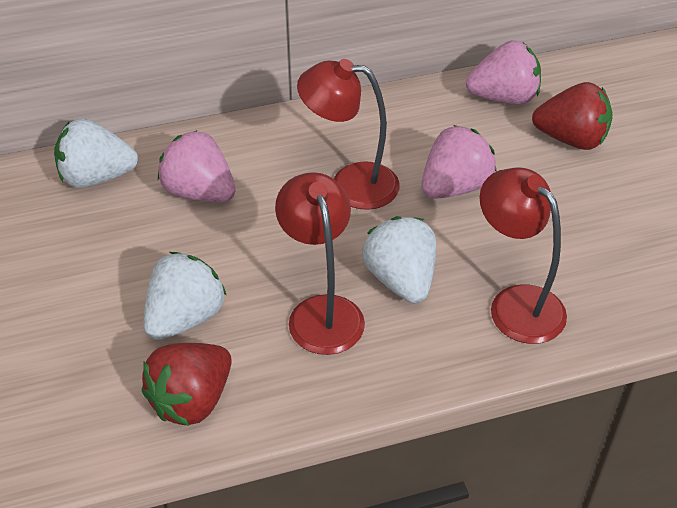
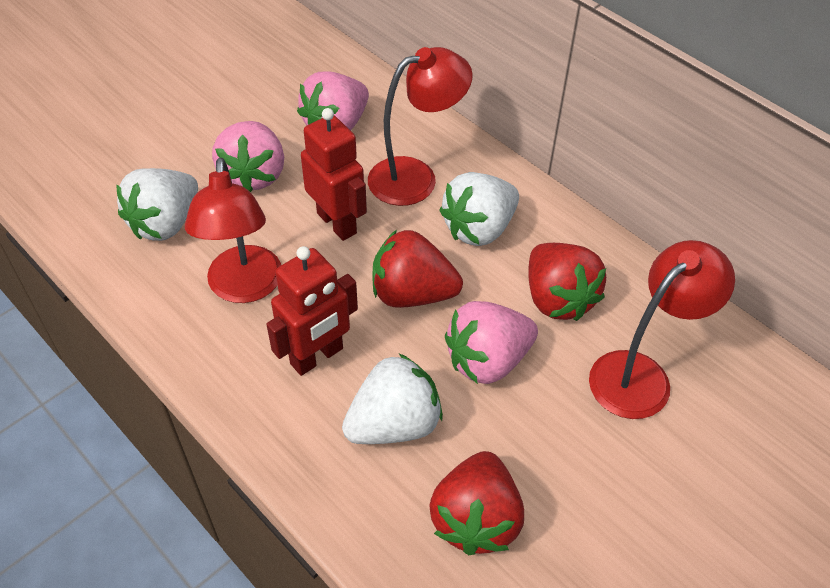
red robot: 0 -> 2
red strawberry: 2 -> 3

